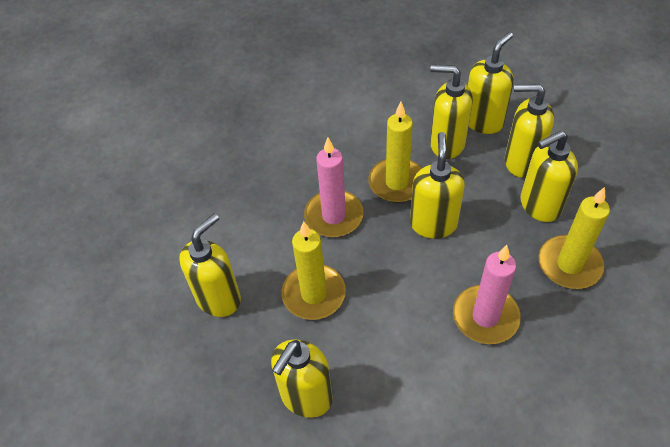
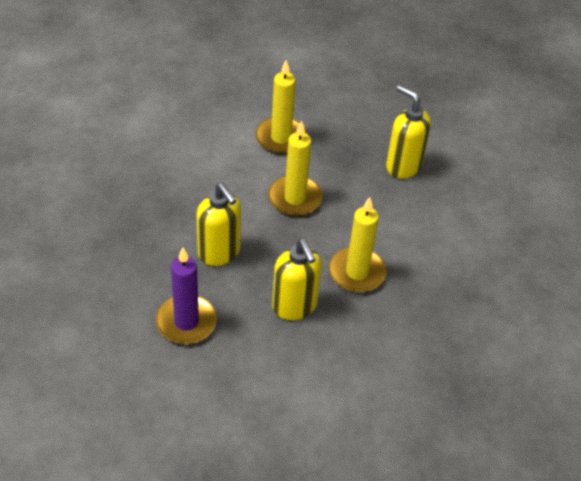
pink candle: 2 -> 0
purple candle: 0 -> 1
yellow soap dispenser: 7 -> 3

